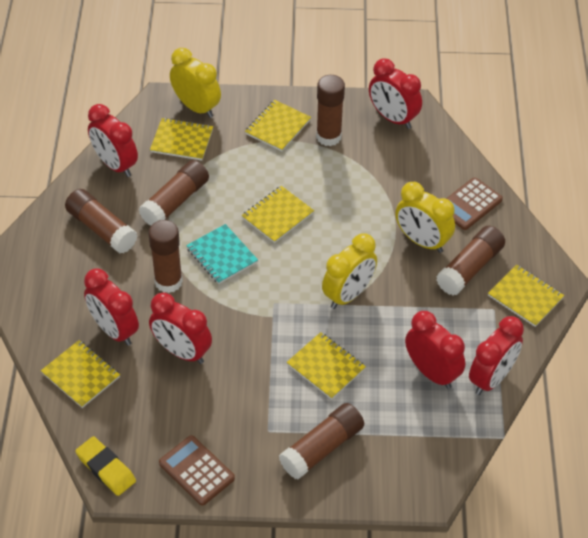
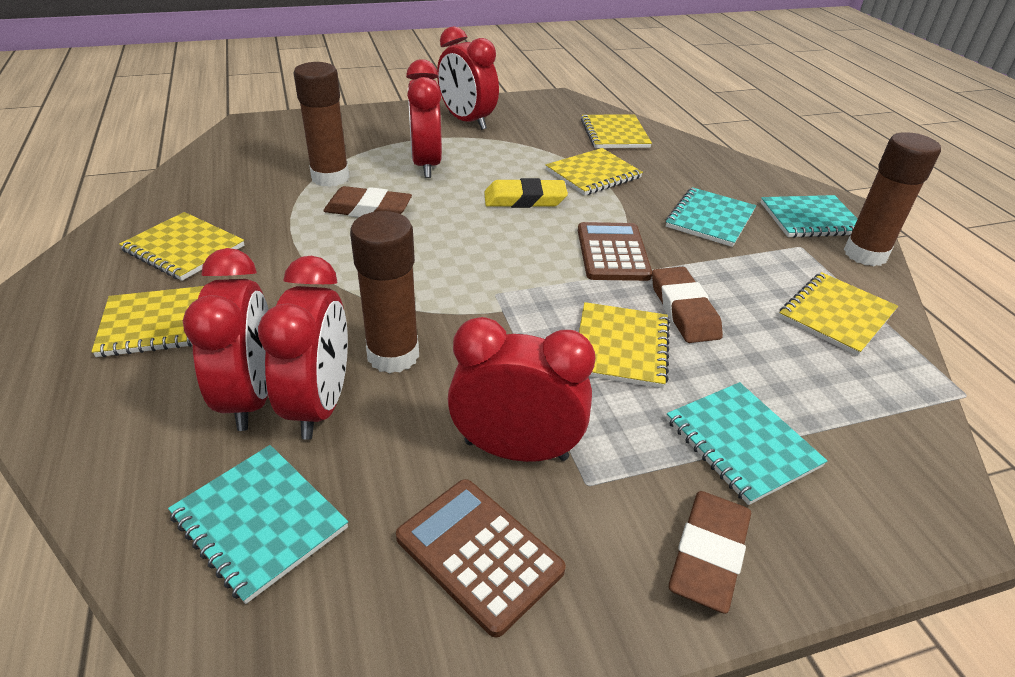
brown eraser: 0 -> 3
brown glue stick: 6 -> 3
red clock: 6 -> 5
turquoise notebook: 1 -> 4
yellow clock: 3 -> 0

